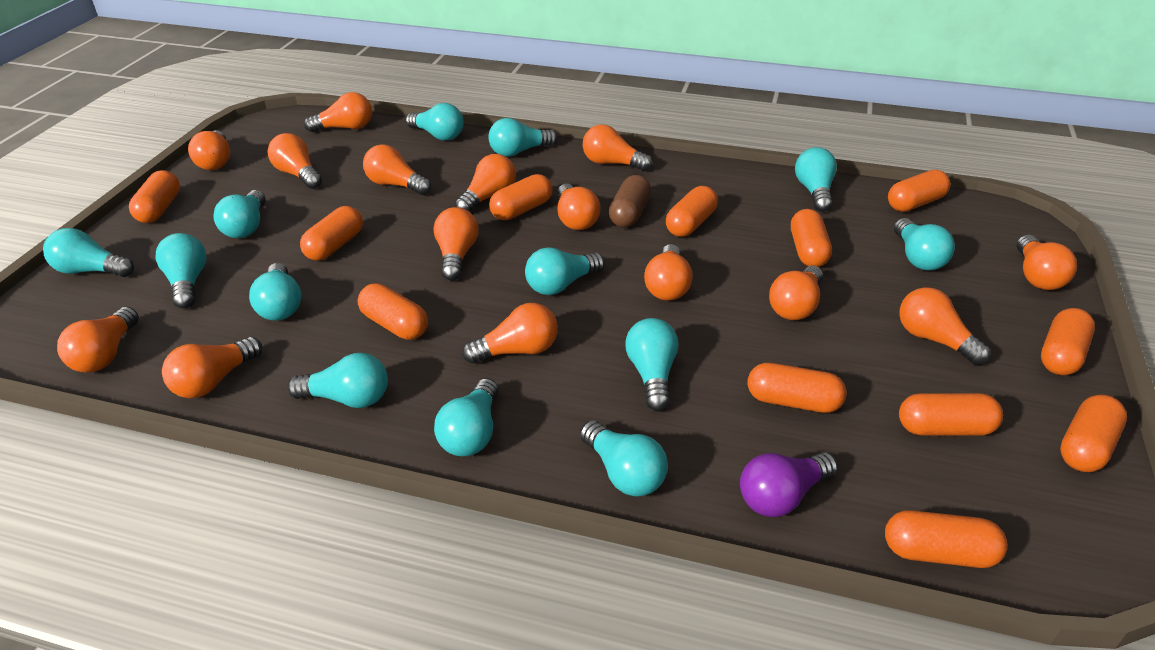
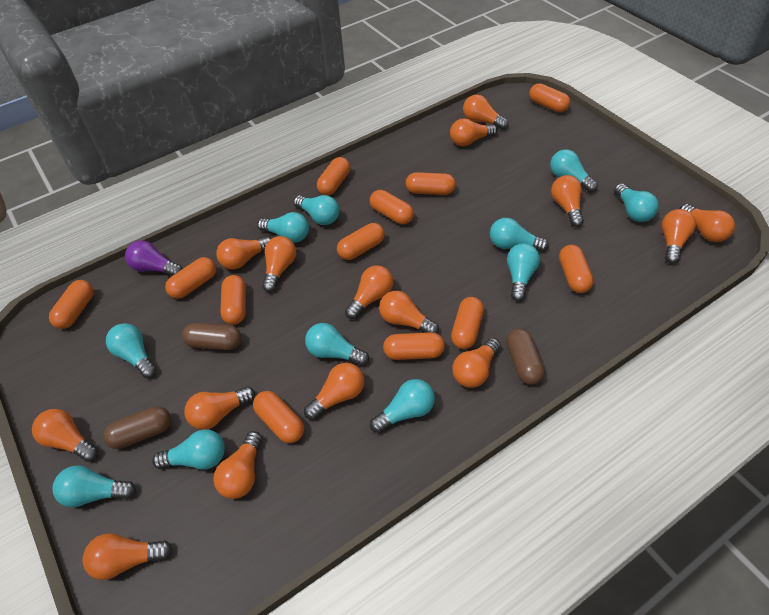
brown capsule: 1 -> 3
turquoise light bulb: 13 -> 11

